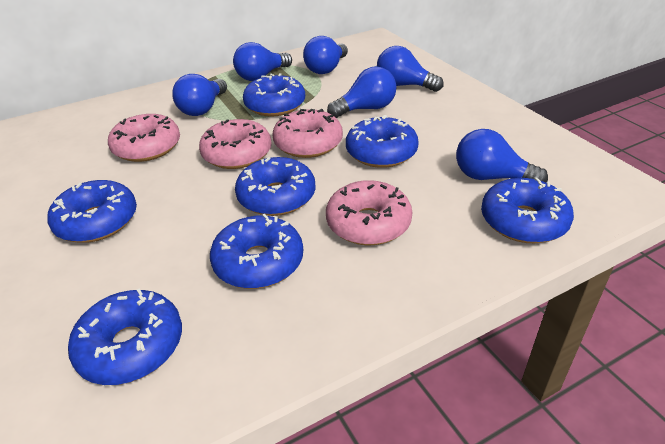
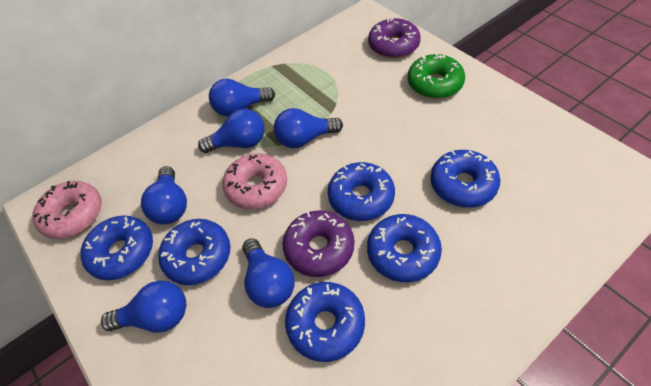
blue donut: 7 -> 6
green donut: 0 -> 1
pink donut: 4 -> 2
purple donut: 0 -> 2

